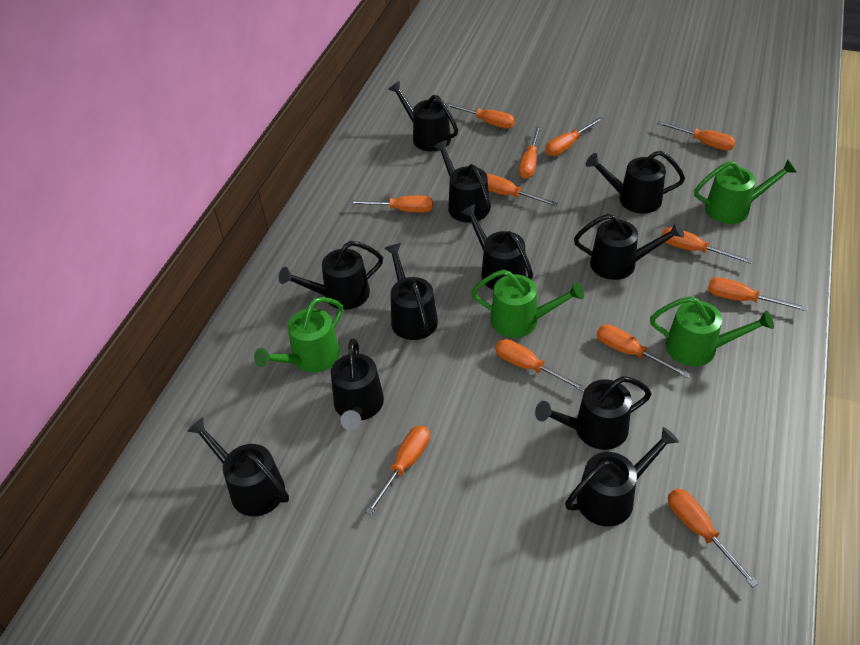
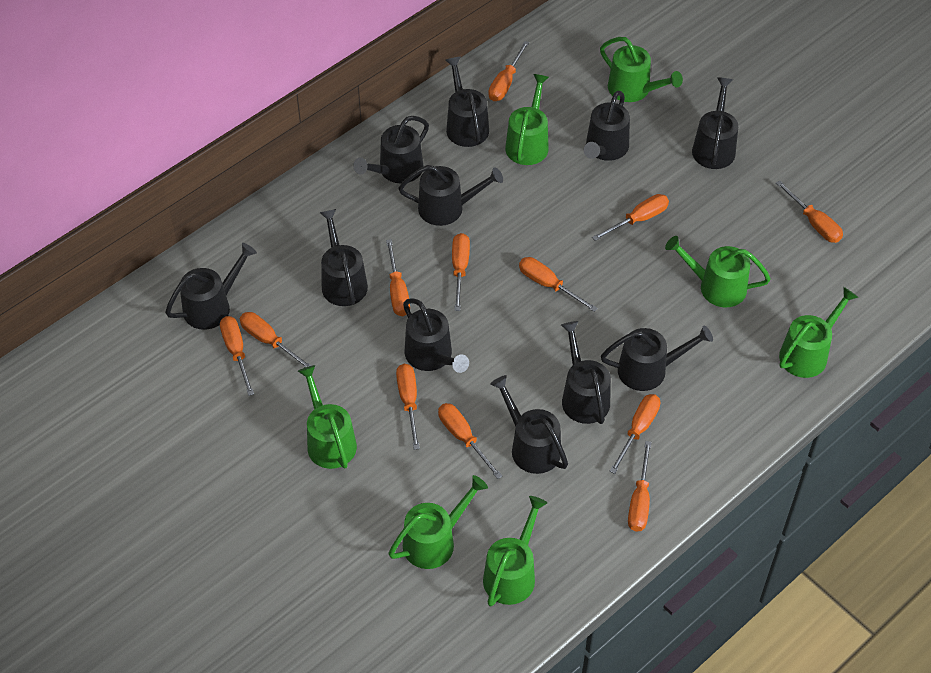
green watering can: 4 -> 7

